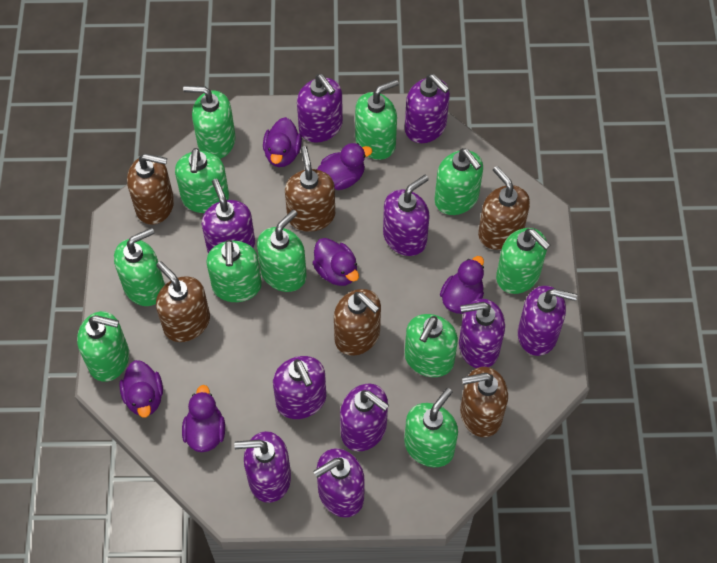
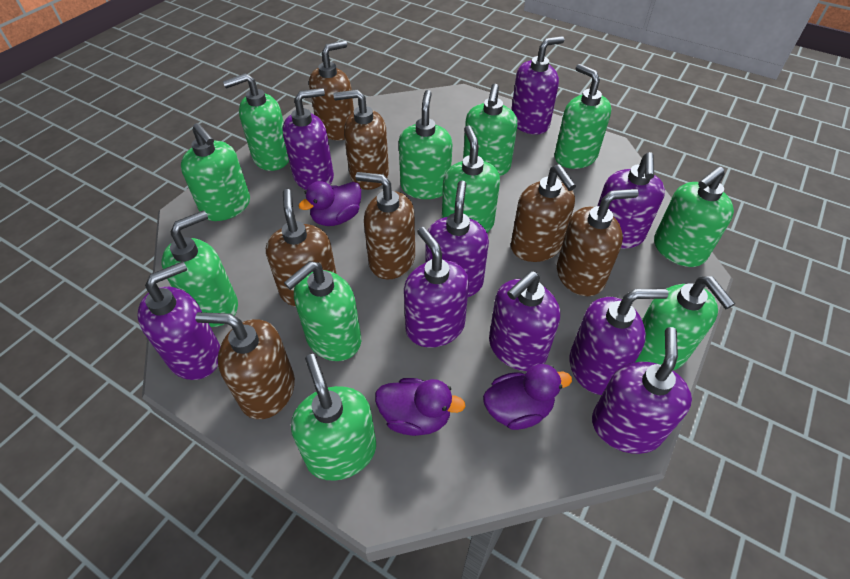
brown soap dispenser: 6 -> 7
purple duck: 6 -> 3
purple soap dispenser: 10 -> 9

